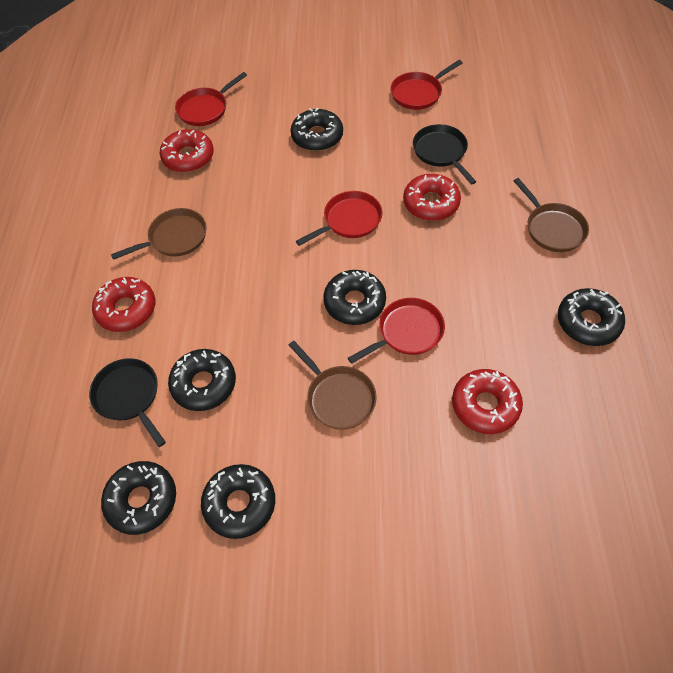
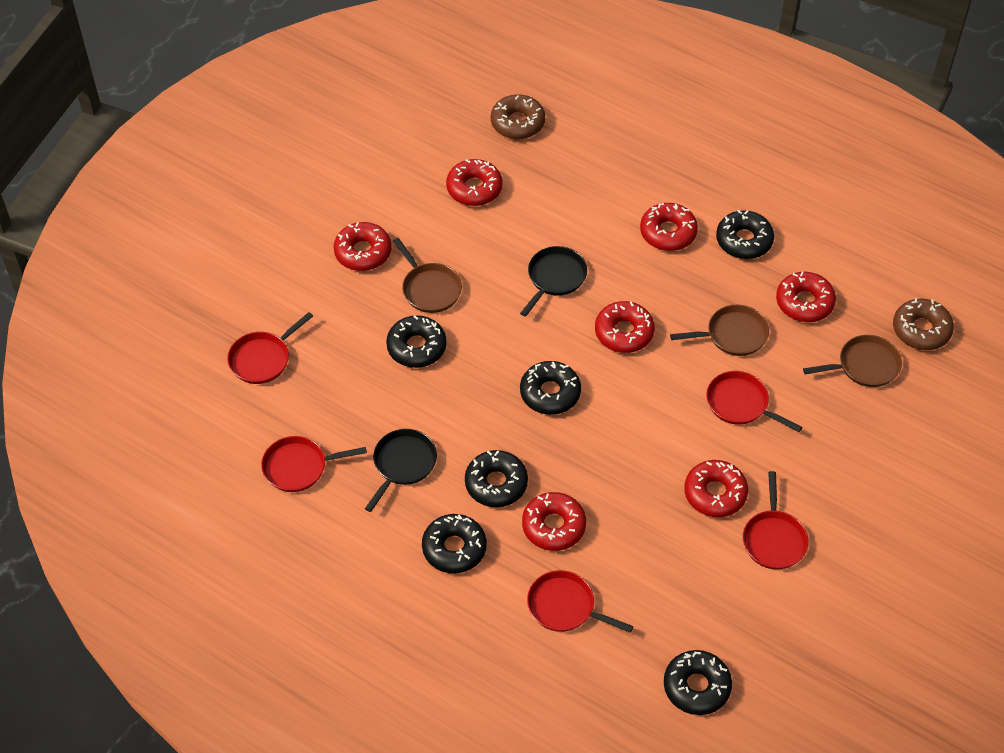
brown donut: 0 -> 2
red donut: 4 -> 7
red pan: 4 -> 5

